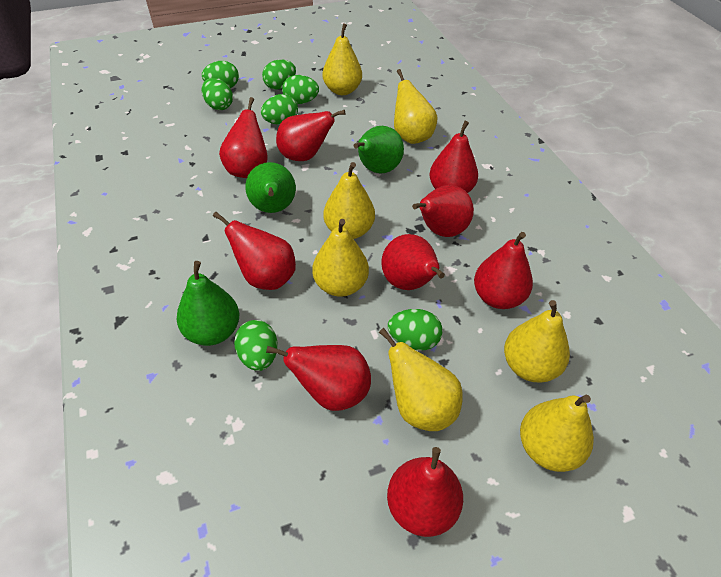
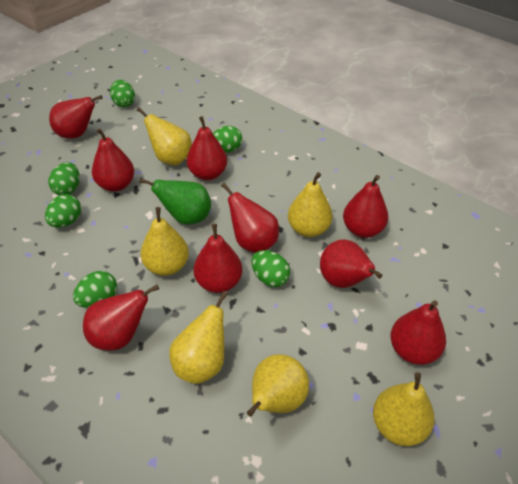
green egg: 7 -> 6
green pear: 3 -> 1
yellow pear: 7 -> 6

